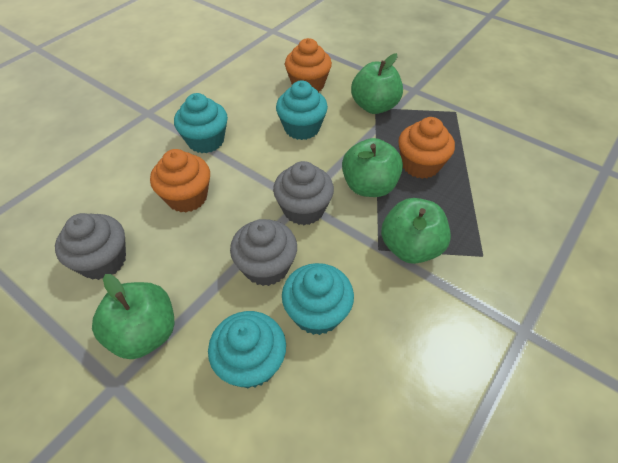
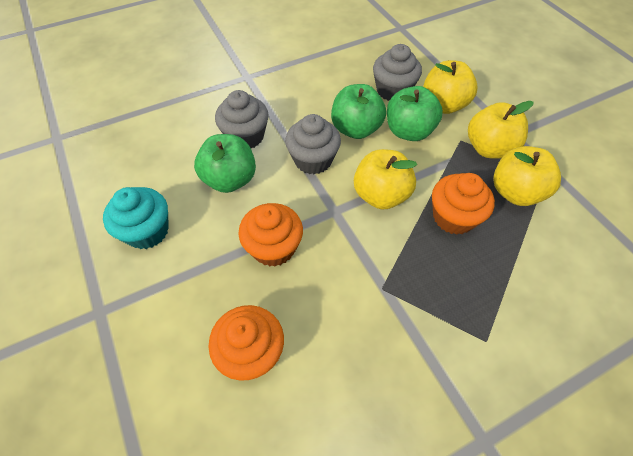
green apple: 4 -> 3
turquoise cupcake: 4 -> 1
yellow apple: 0 -> 4

